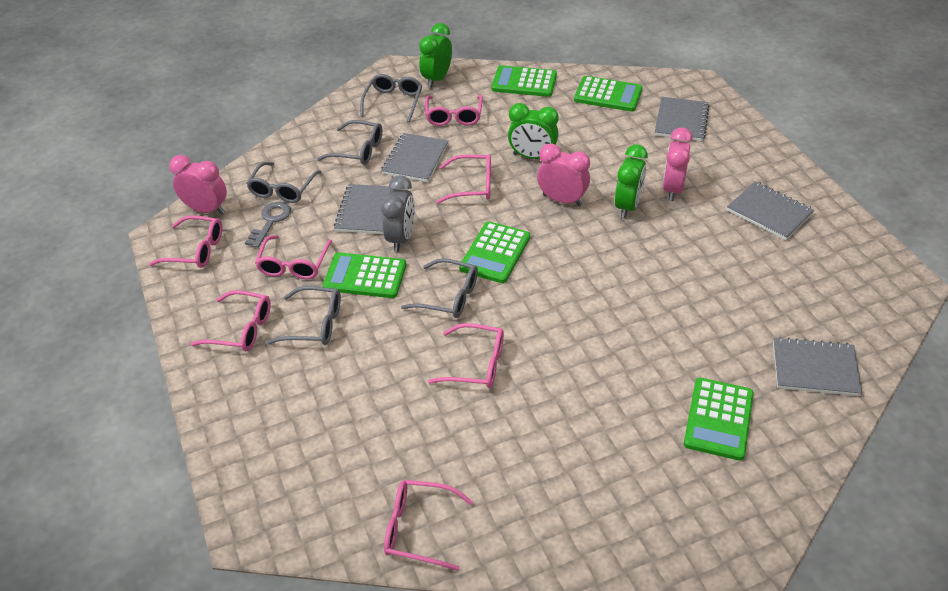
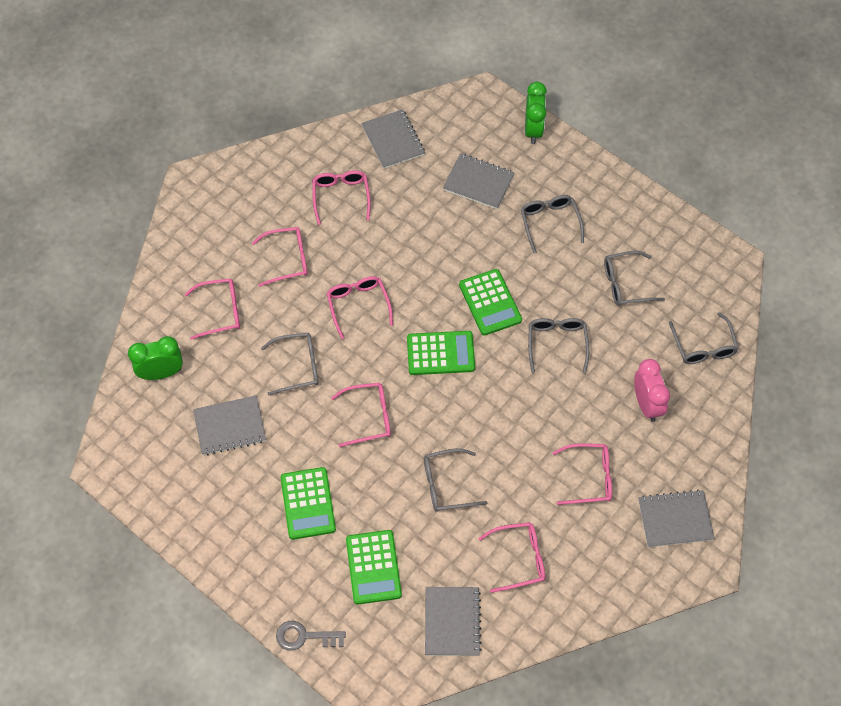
green calculator: 5 -> 4
green clock: 3 -> 2
grey clock: 1 -> 0
grey glasses: 5 -> 6
pink clock: 3 -> 1

